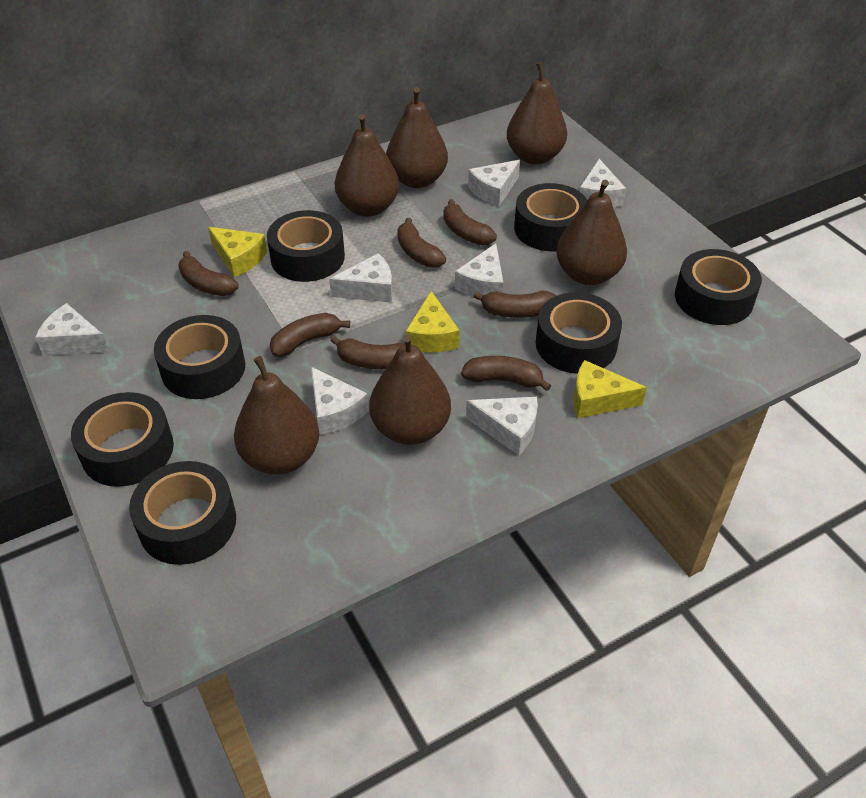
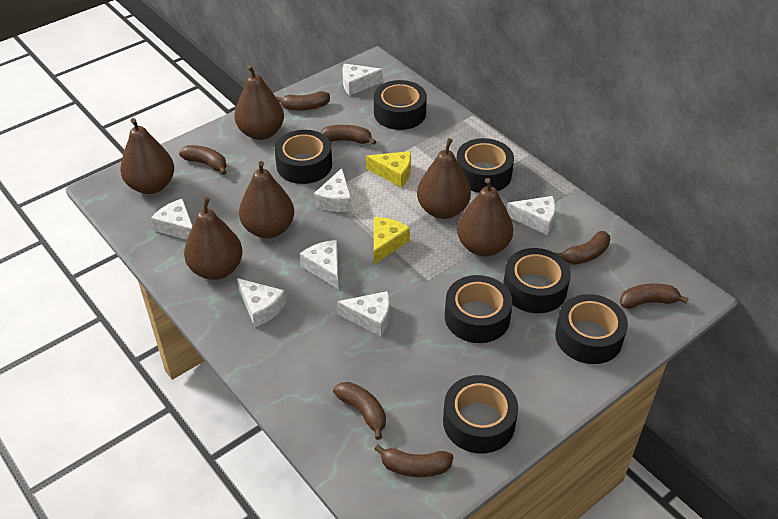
yellow cheese: 3 -> 2

